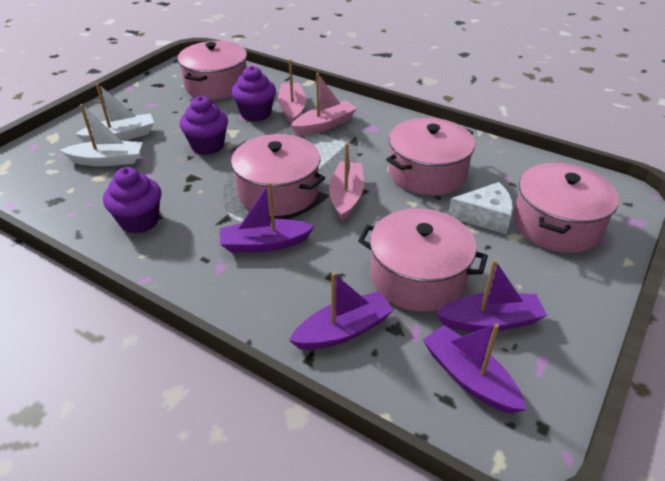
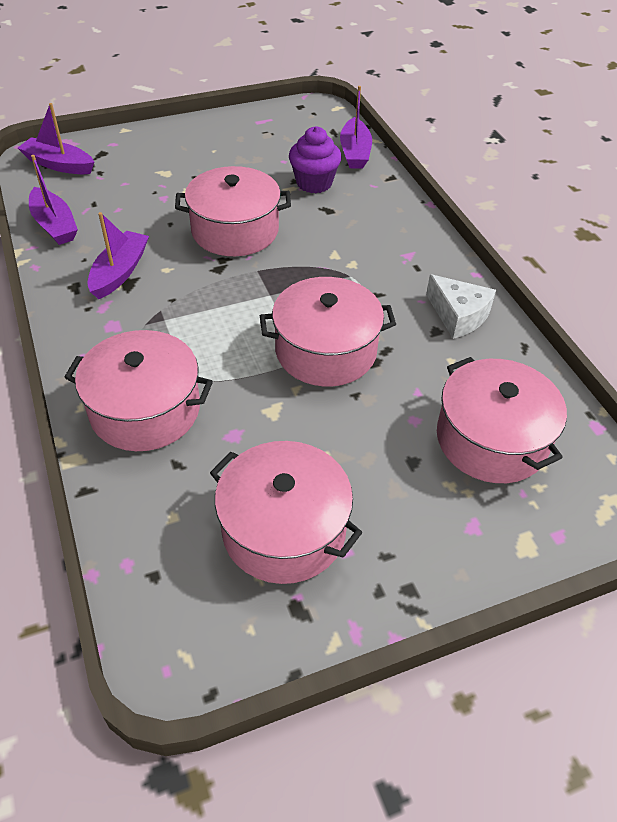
pink boat: 3 -> 0
purple cupcake: 3 -> 1
white boat: 2 -> 0

